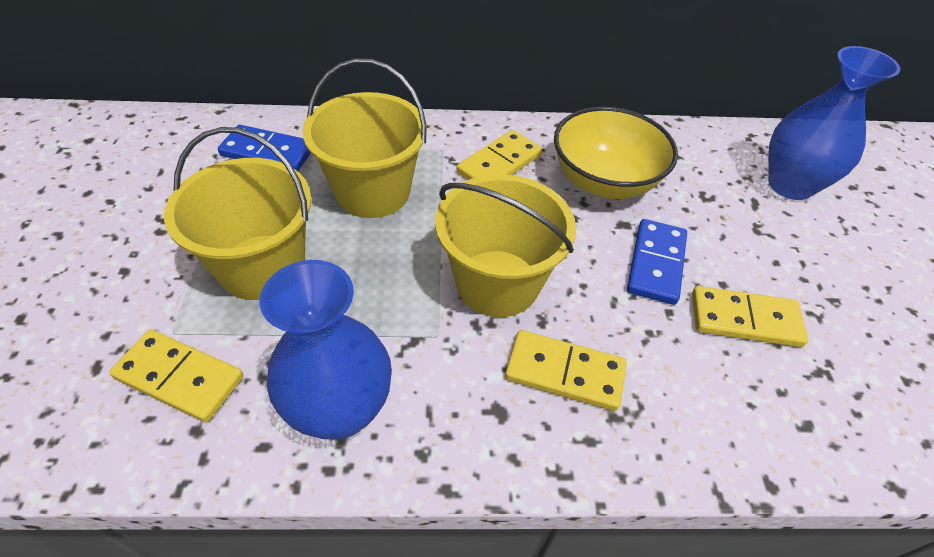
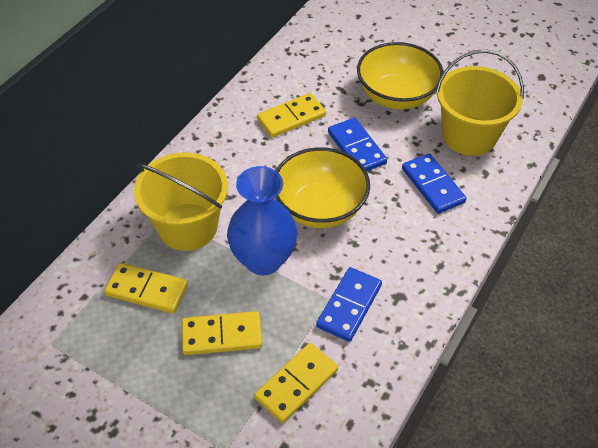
blue domino: 2 -> 3
blue vase: 2 -> 1
yellow bowl: 1 -> 2
yellow bucket: 3 -> 2

